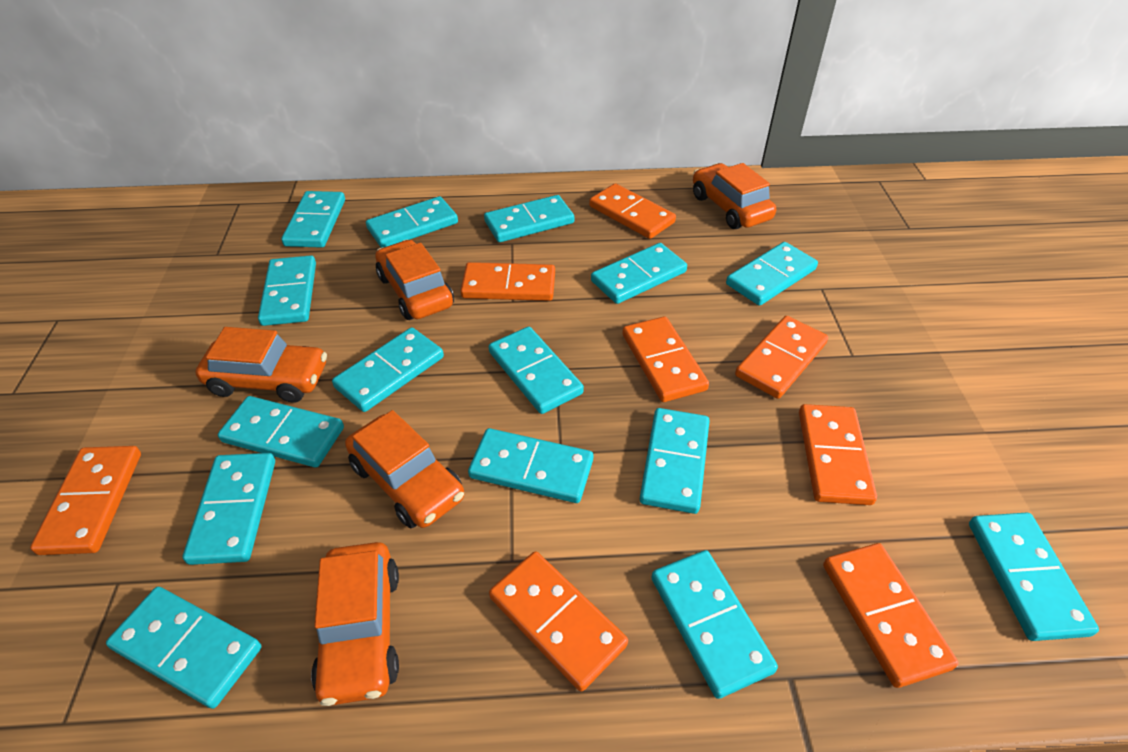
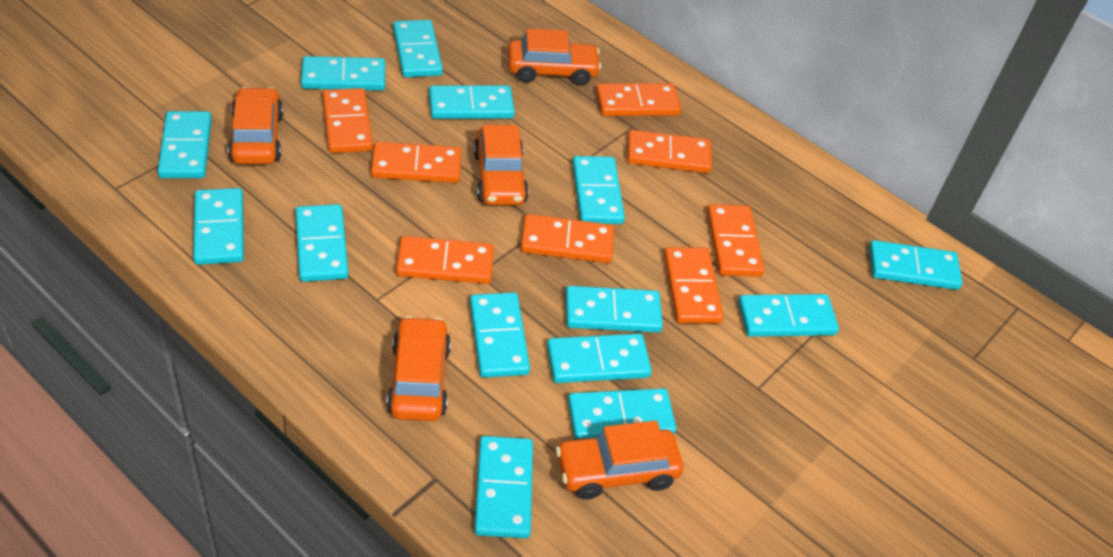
turquoise domino: 15 -> 14

